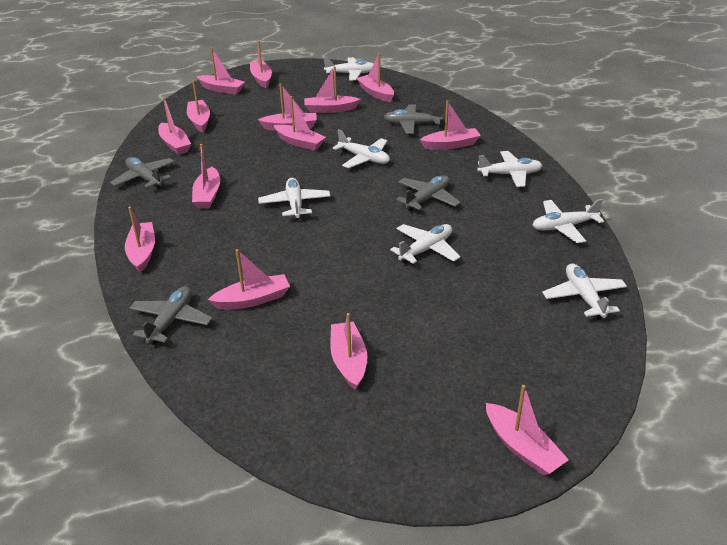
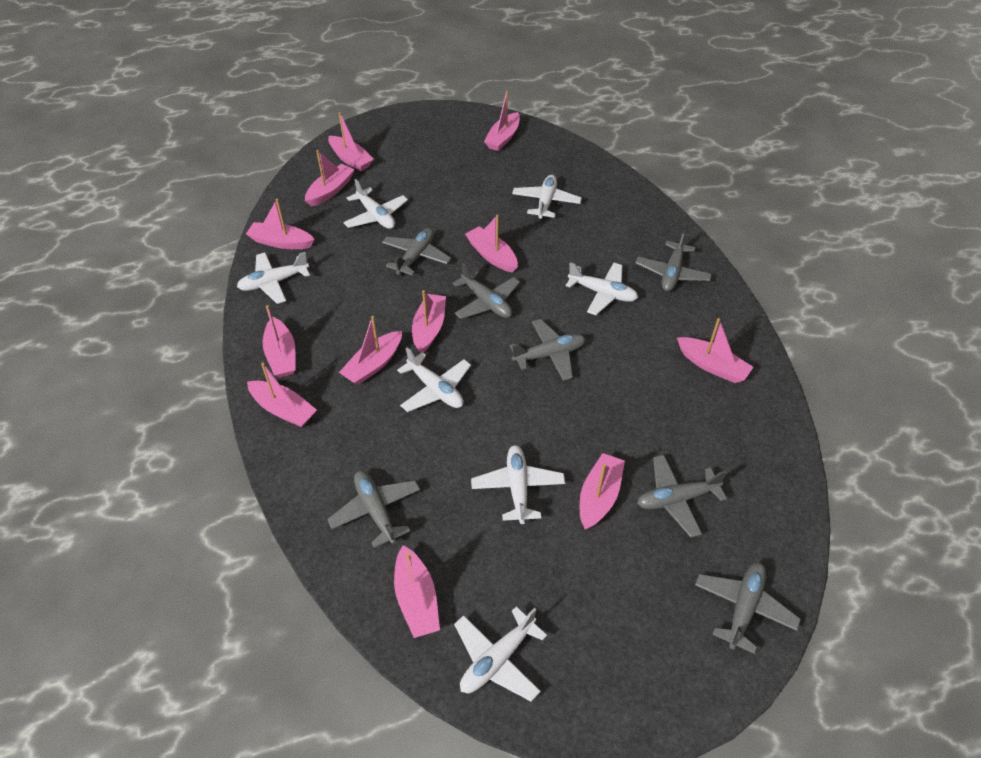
grey plane: 4 -> 7
pink boat: 14 -> 12

